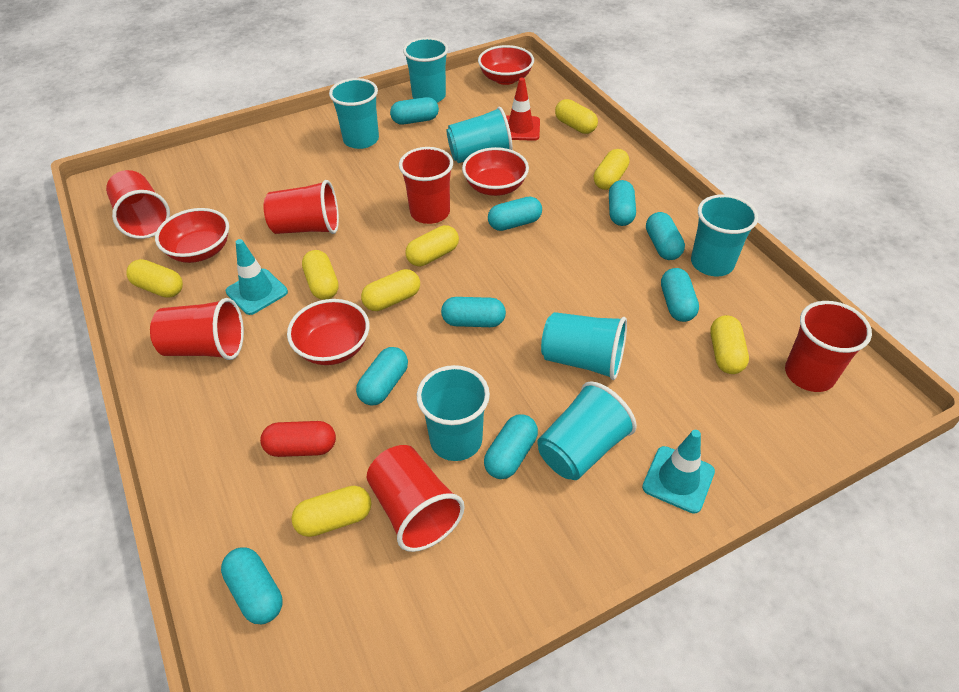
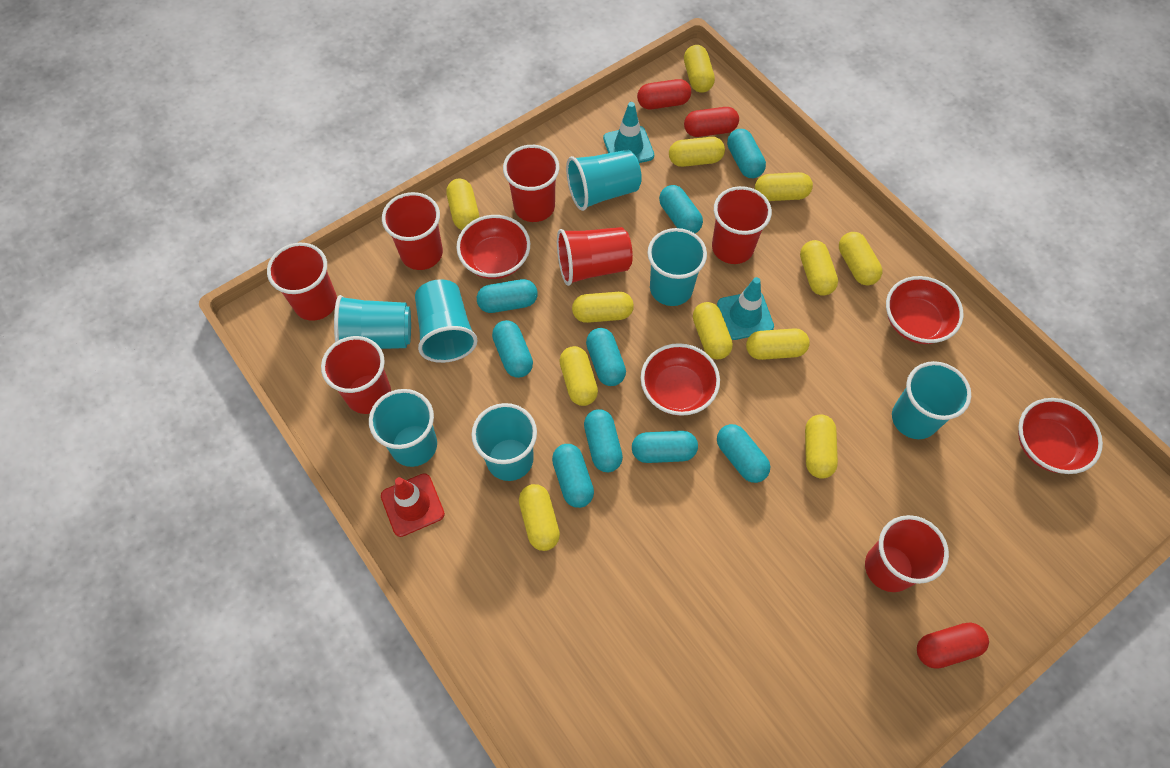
red capsule: 1 -> 3
red cup: 6 -> 7
yellow capsule: 8 -> 12

